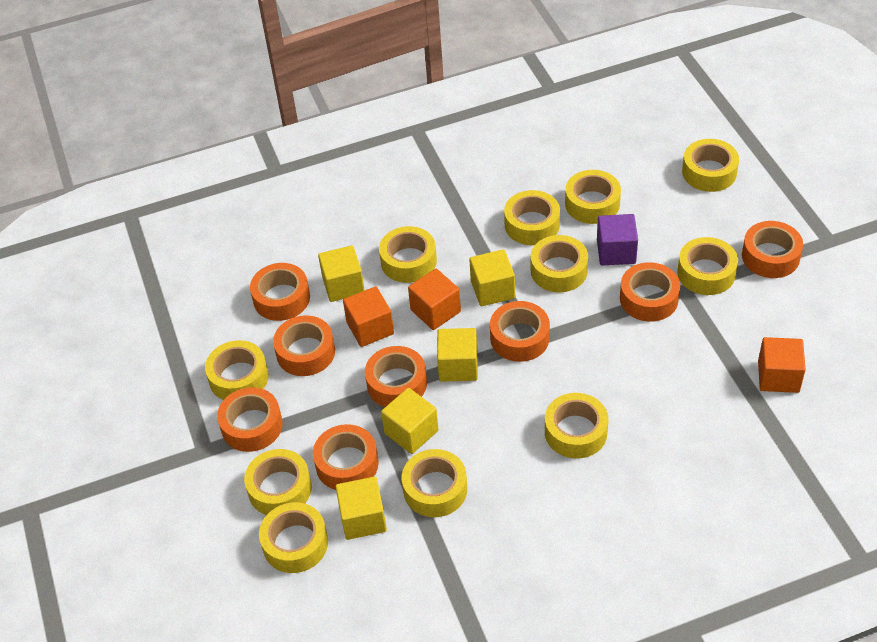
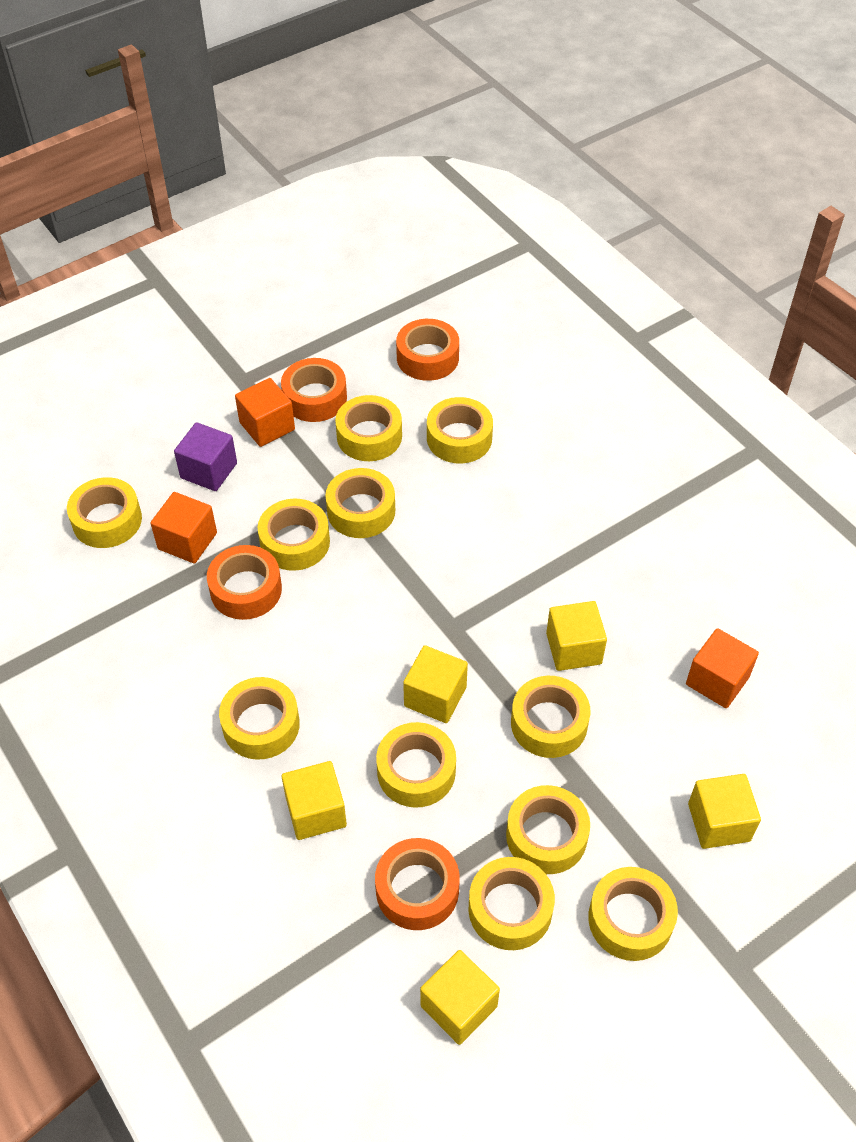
orange tape: 8 -> 4

